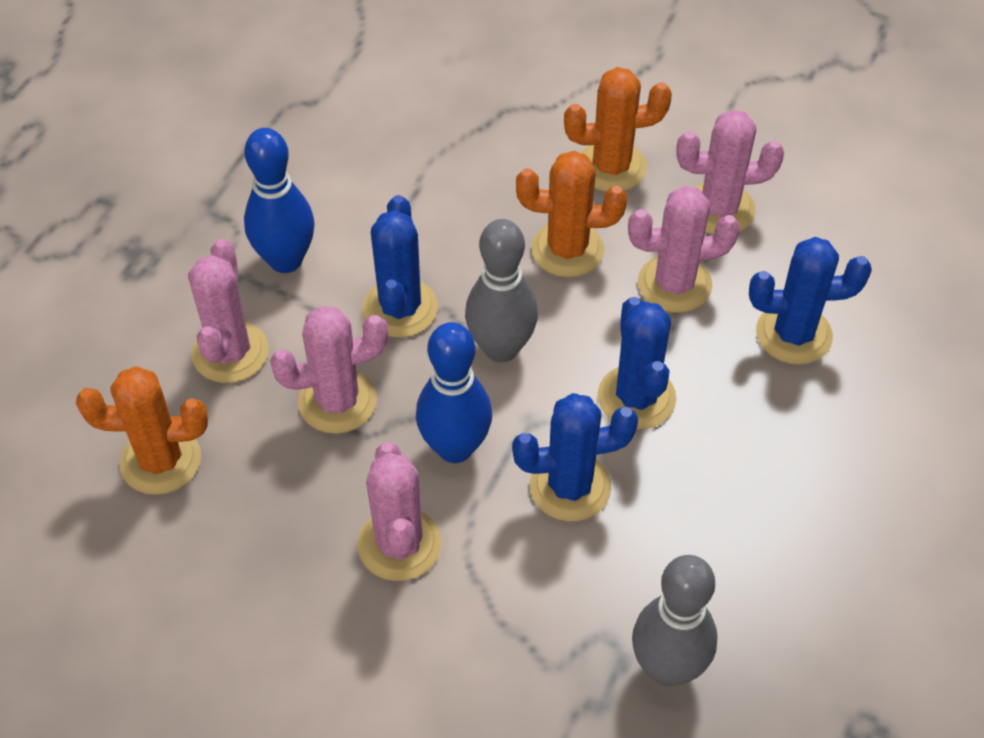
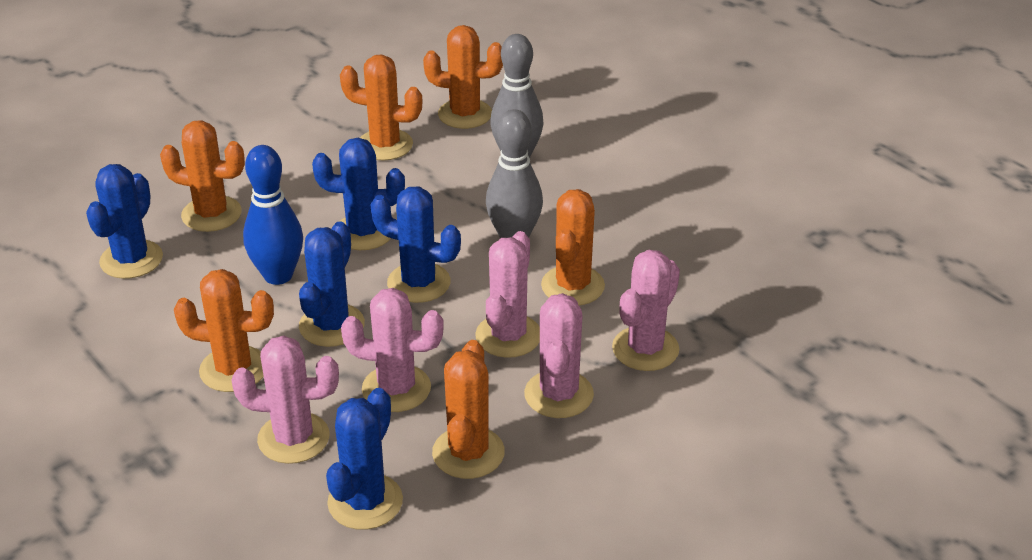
blue bowling pin: 2 -> 1
blue cactus: 4 -> 5
orange cactus: 3 -> 6

